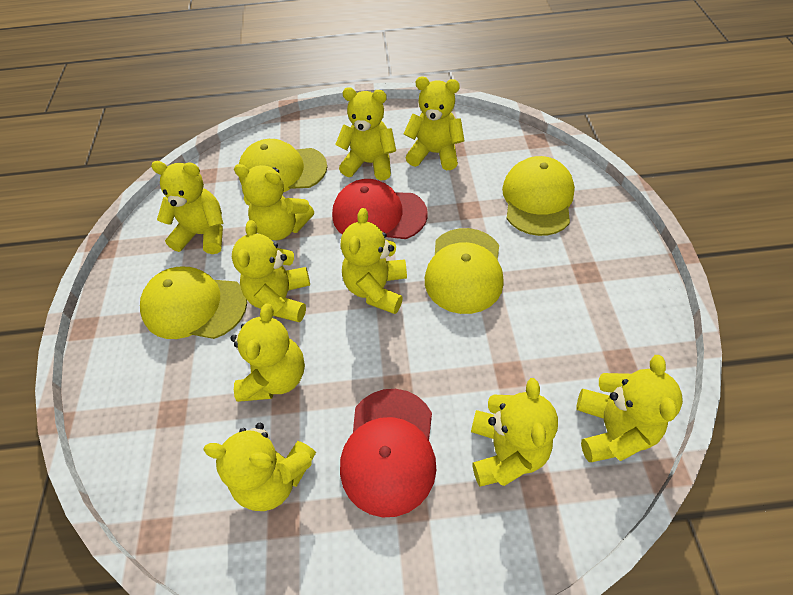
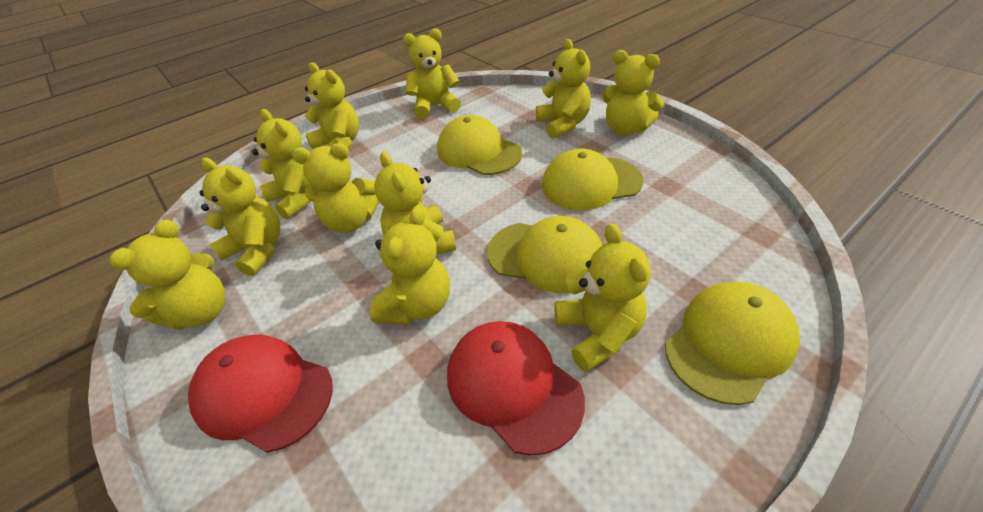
yellow teddy bear: 10 -> 11

